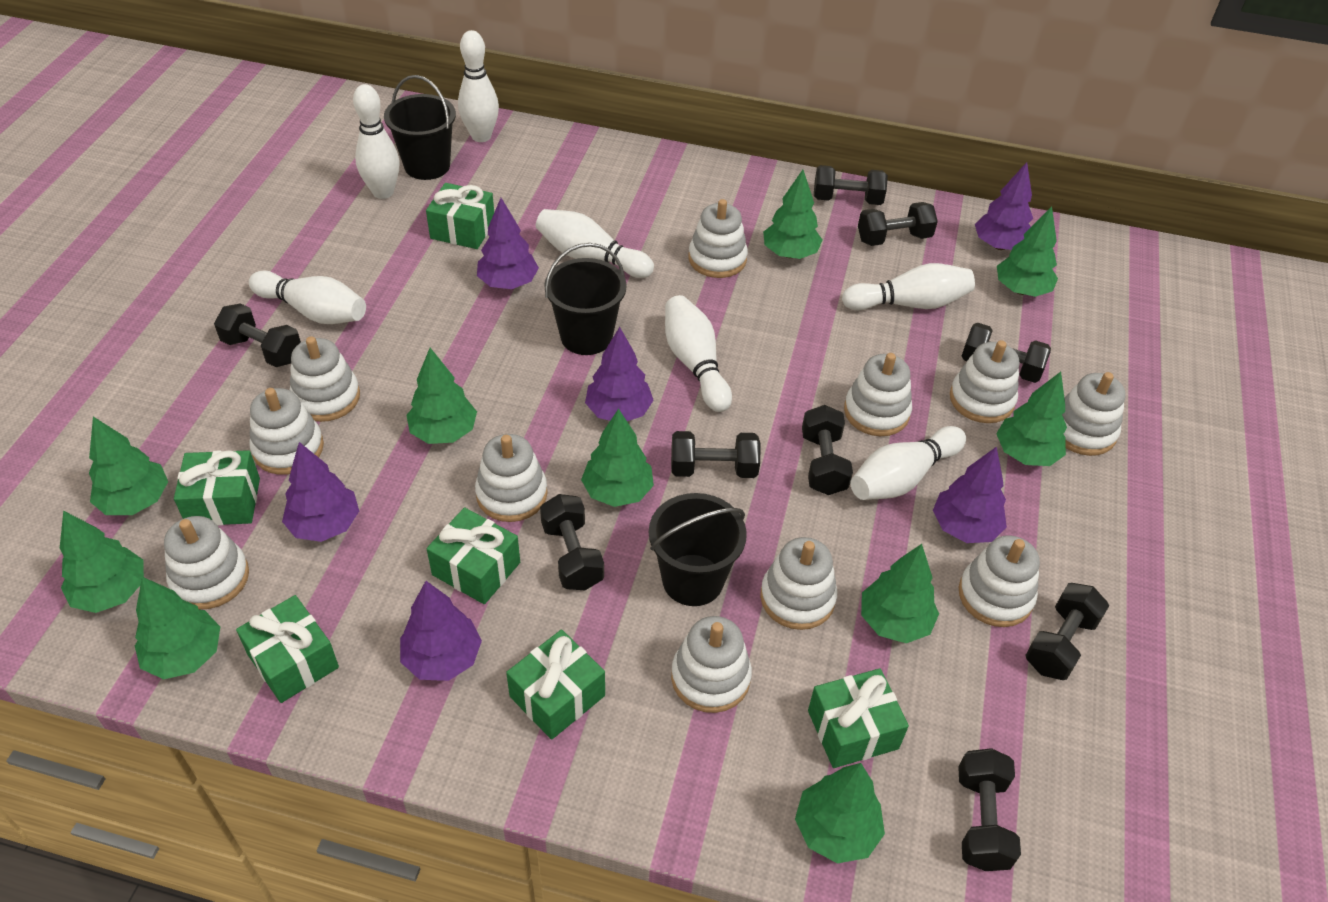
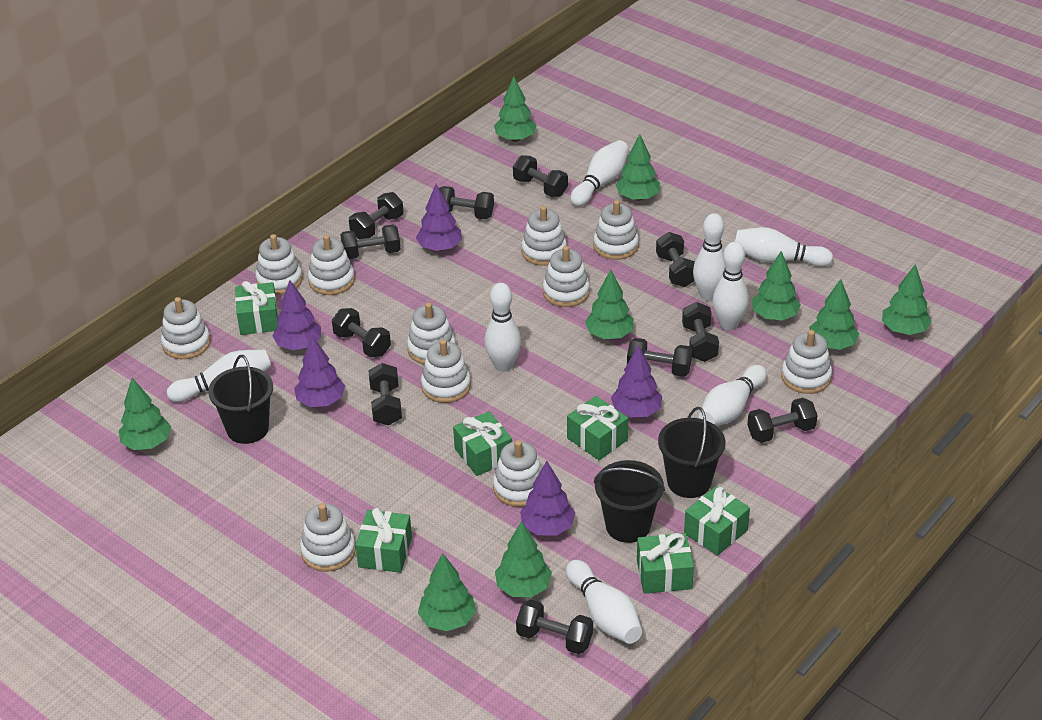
black dumbbell: 9 -> 11
green tree: 10 -> 9
purple tree: 6 -> 5
white bowling pin: 7 -> 8

